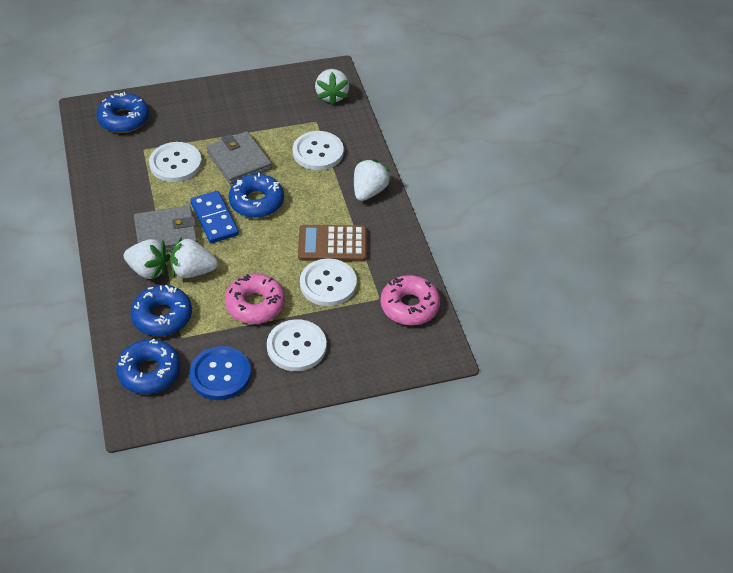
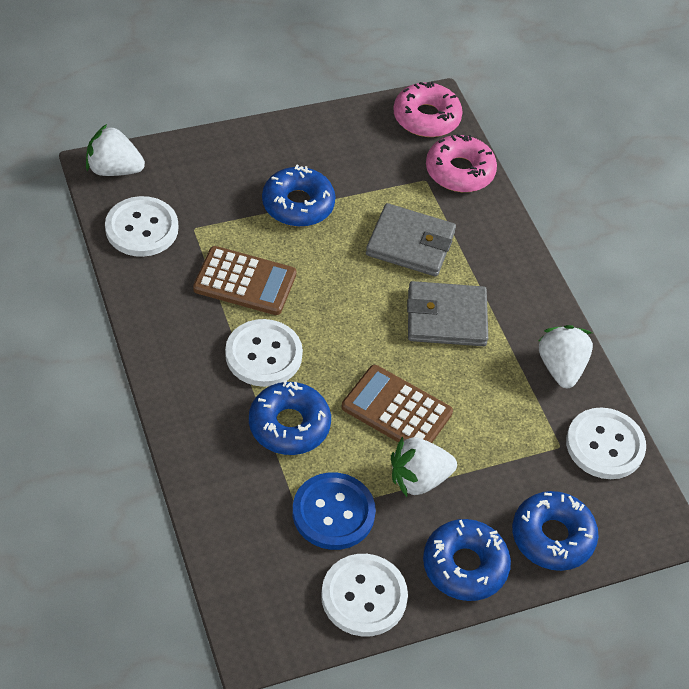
blue domino: 1 -> 0
brown calculator: 1 -> 2
white strawberry: 4 -> 3

